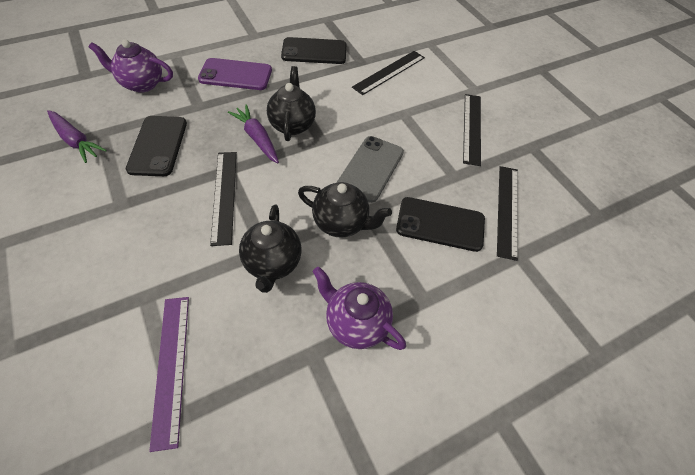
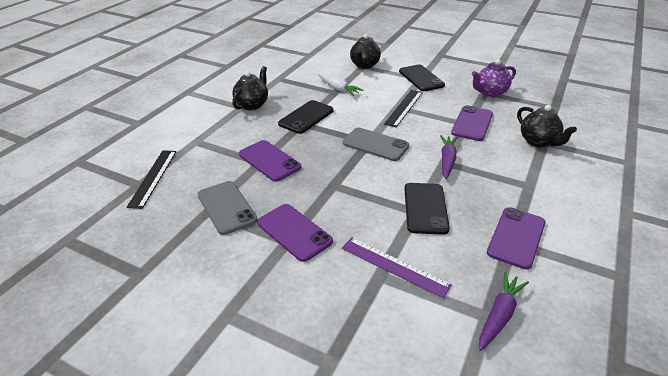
black ruler: 4 -> 2
grey phone: 1 -> 2
purple phone: 1 -> 4
purple teapot: 2 -> 1
white carrot: 0 -> 1

